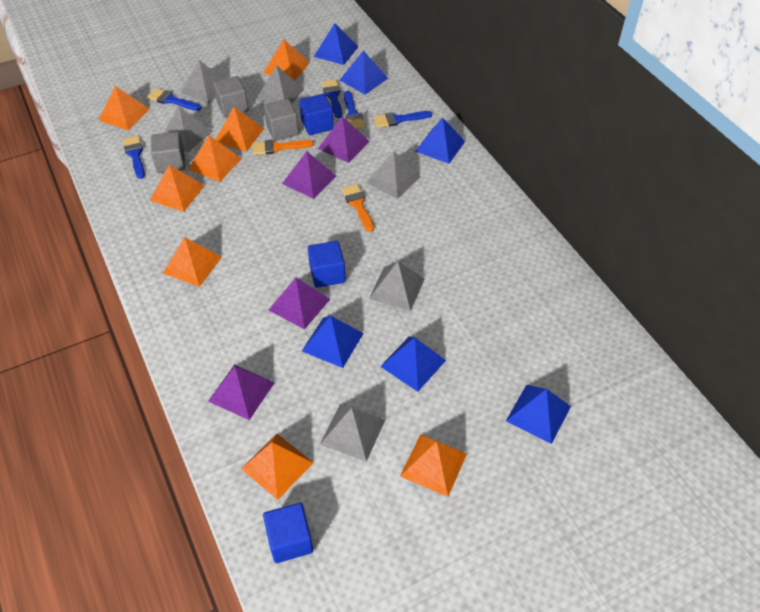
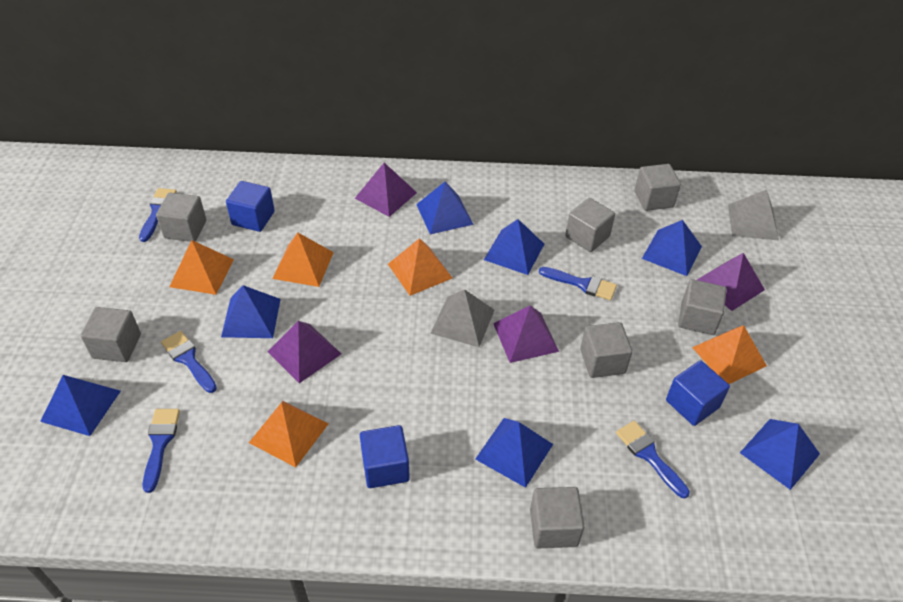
blue pyramid: 6 -> 7
grey cube: 3 -> 7
grey pyramid: 6 -> 2
orange brush: 2 -> 0
orange pyramid: 8 -> 5

